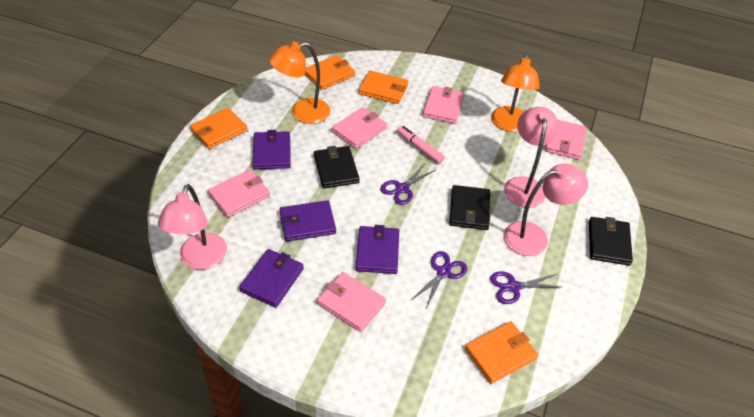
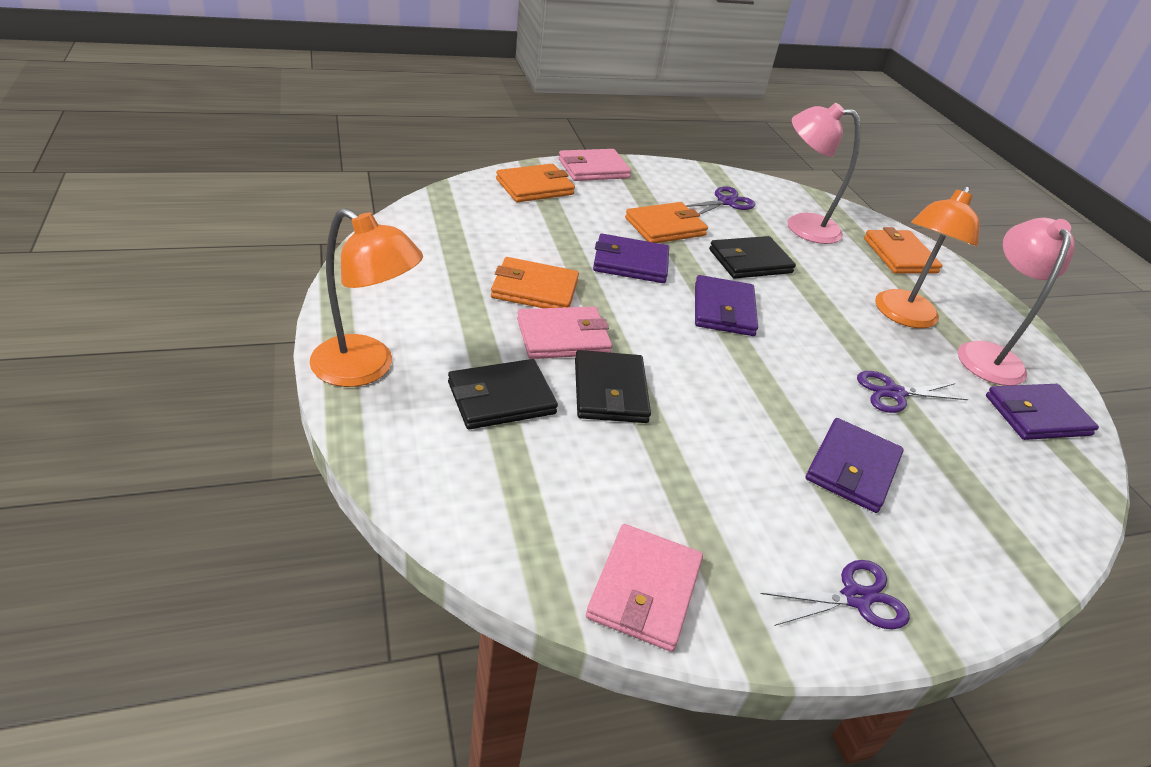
pink lamp: 3 -> 2
pink marker: 1 -> 0
pink wallet: 5 -> 3

